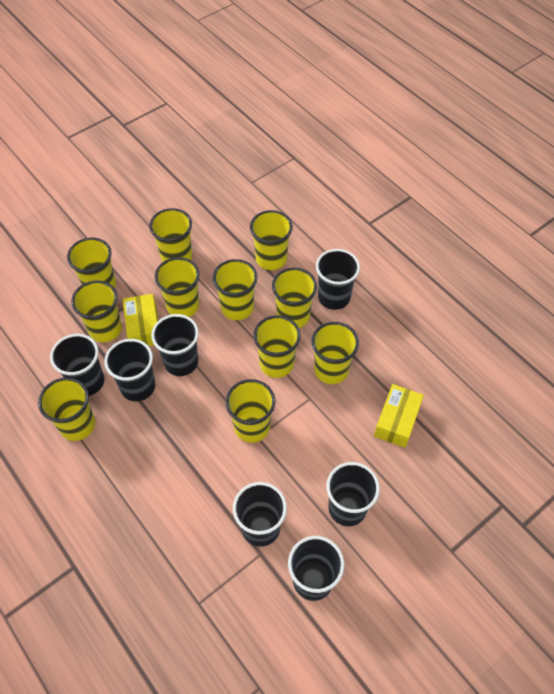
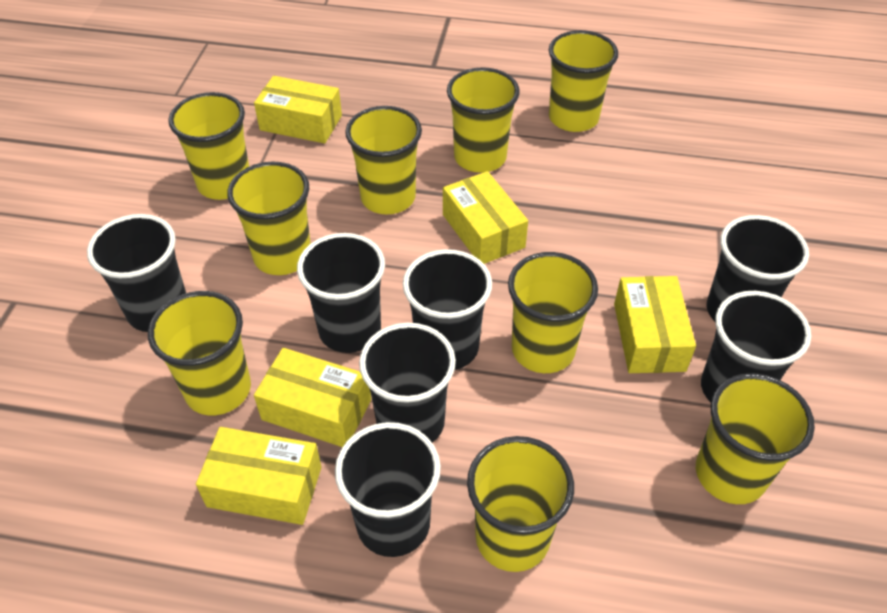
yellow box: 2 -> 5
yellow cup: 11 -> 9

